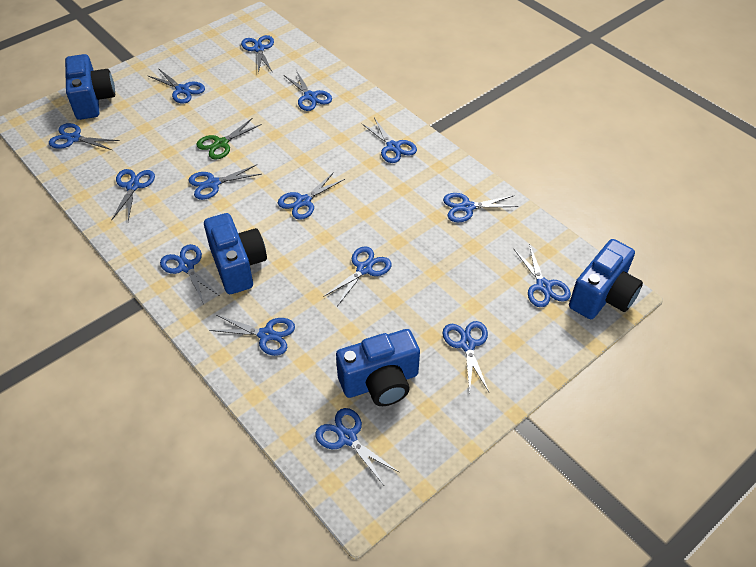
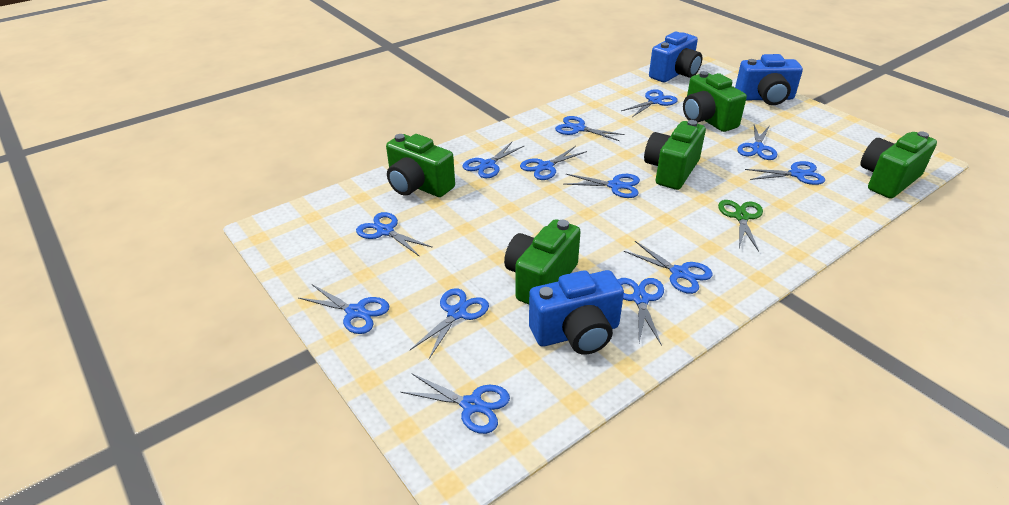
blue camera: 4 -> 3
blue scissors: 15 -> 13
green camera: 0 -> 5

